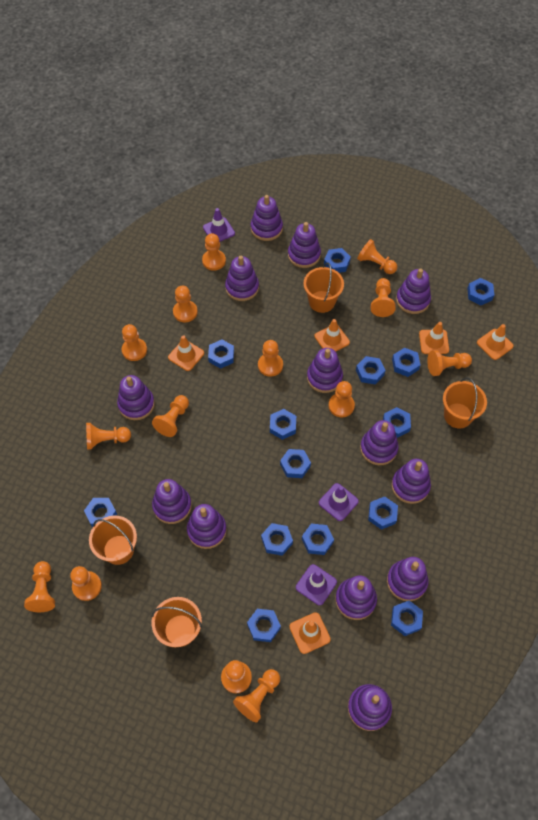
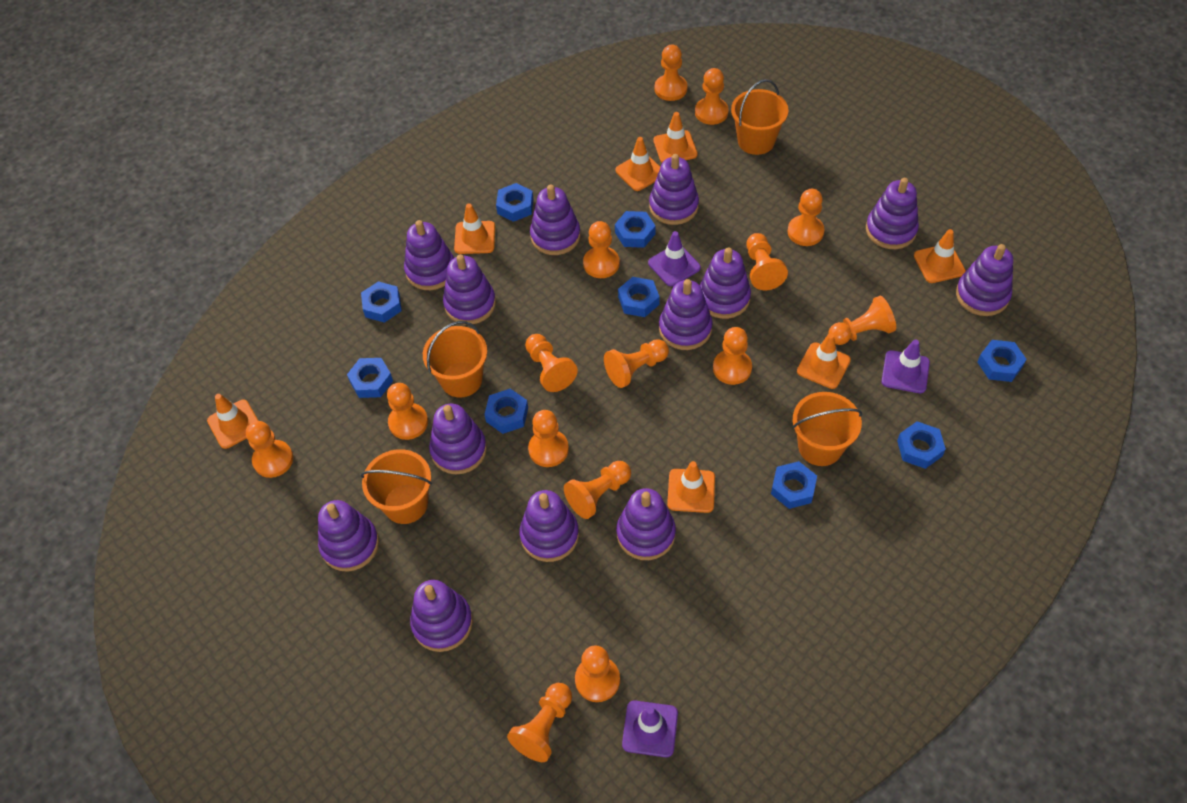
blue nut: 14 -> 9
orange pawn: 14 -> 15
orange traffic cone: 5 -> 7

